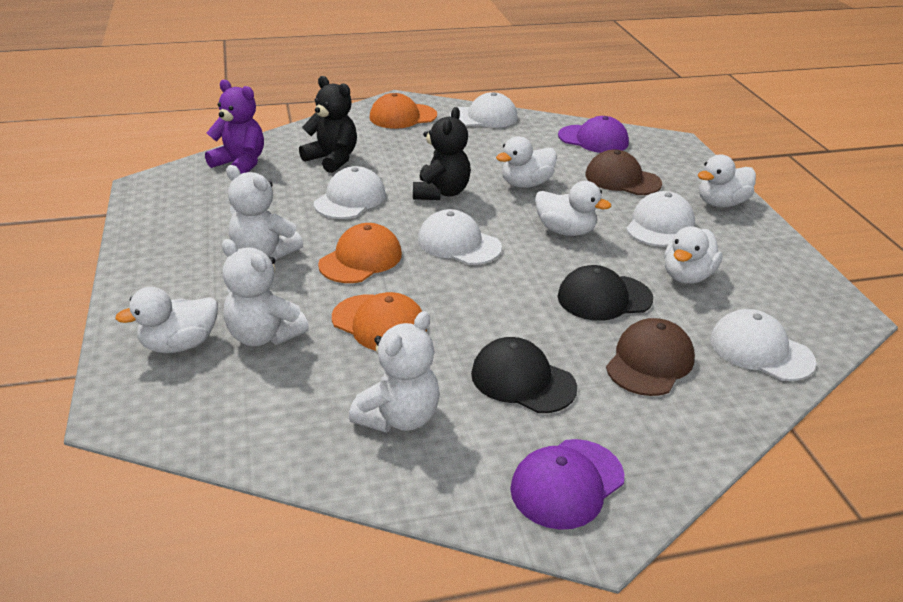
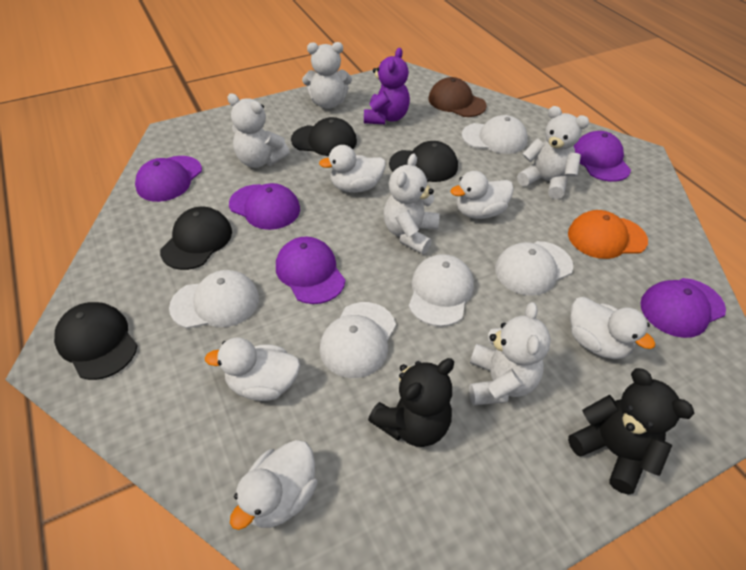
black cap: 2 -> 4
brown cap: 2 -> 1
orange cap: 3 -> 1
purple cap: 2 -> 5
white teddy bear: 3 -> 5

